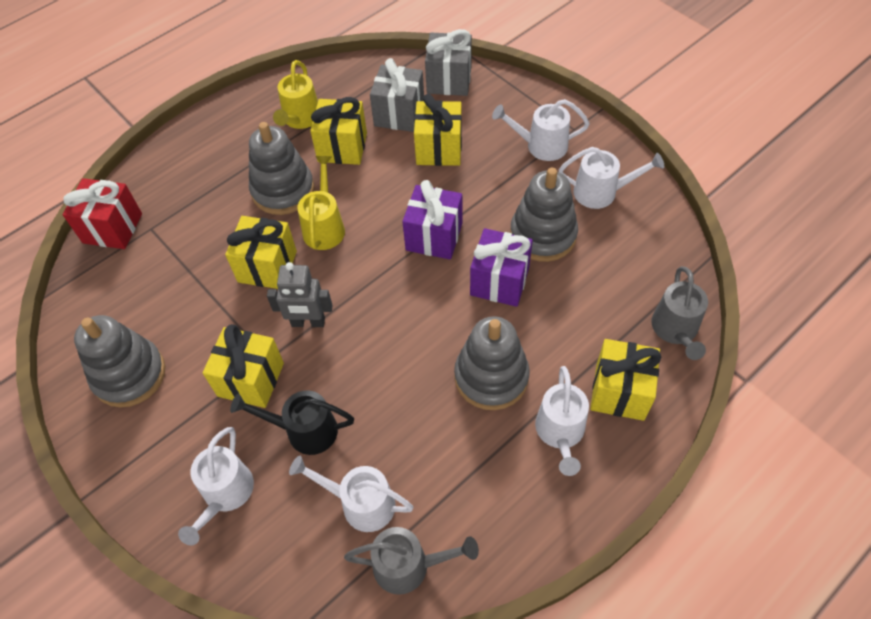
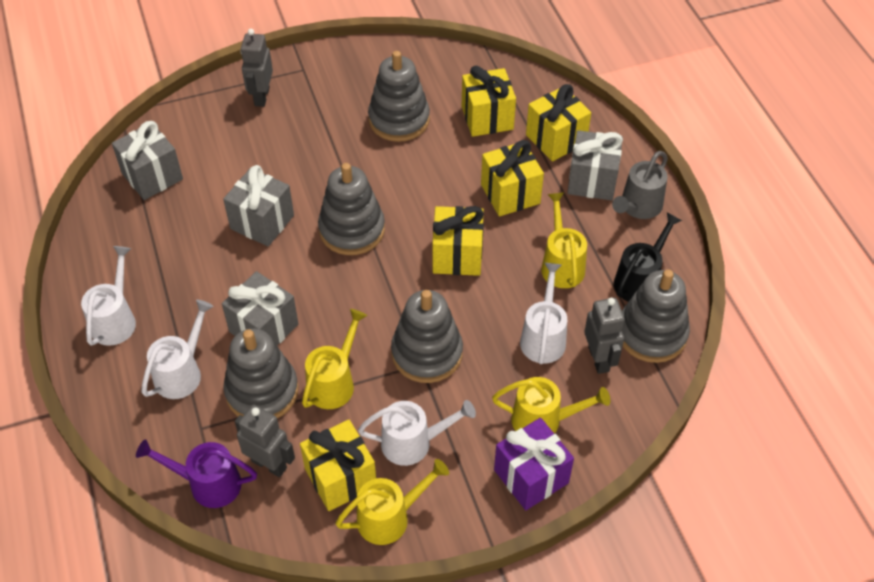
grey gift: 2 -> 4
grey robot: 1 -> 3
grey stacking toy: 4 -> 5
grey watering can: 2 -> 1
purple gift: 2 -> 1
purple watering can: 0 -> 1
red gift: 1 -> 0
white watering can: 5 -> 4
yellow watering can: 2 -> 4

